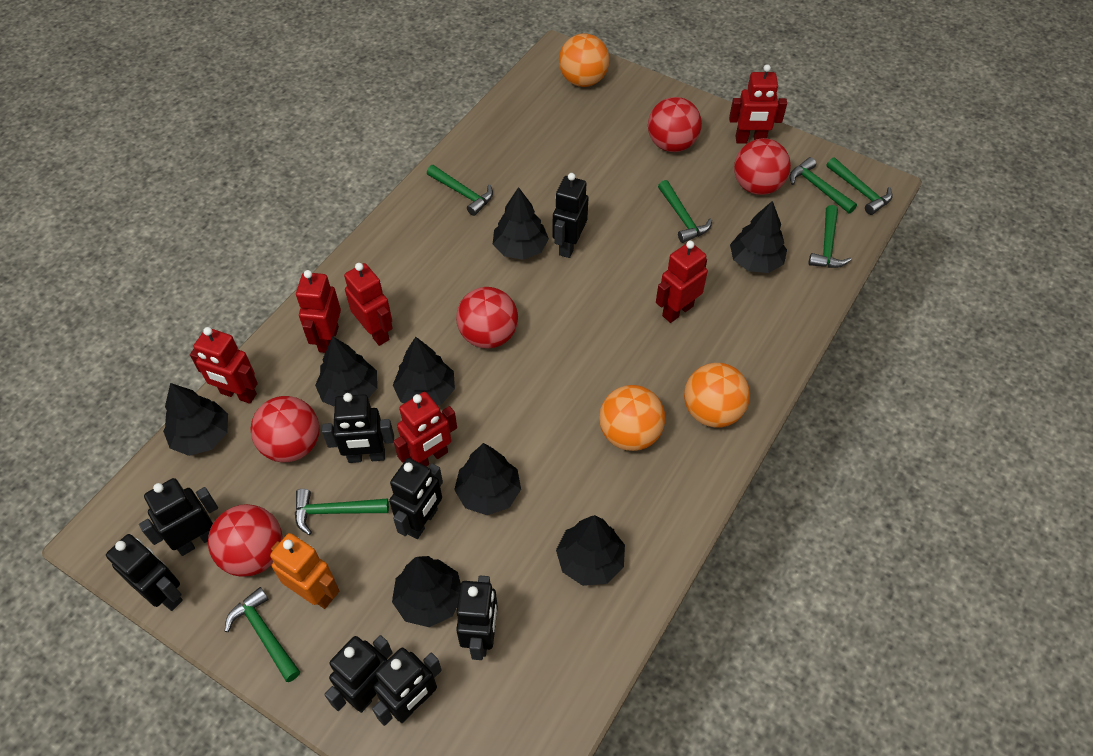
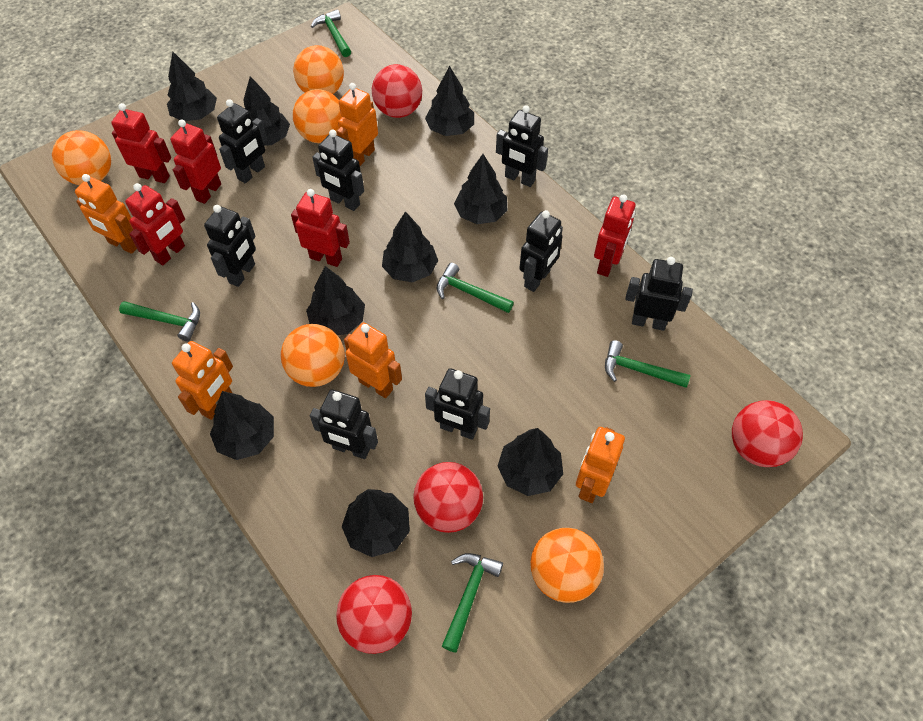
black tree: 8 -> 9
green hammer: 7 -> 5
orange ball: 3 -> 5
orange robot: 1 -> 5
red ball: 5 -> 4
red robot: 6 -> 5

